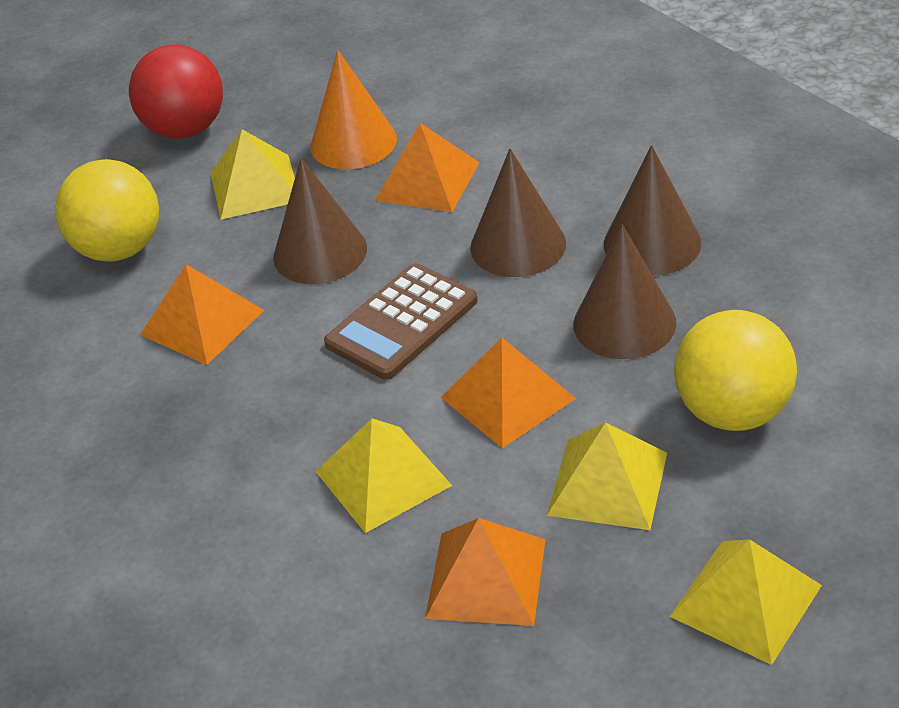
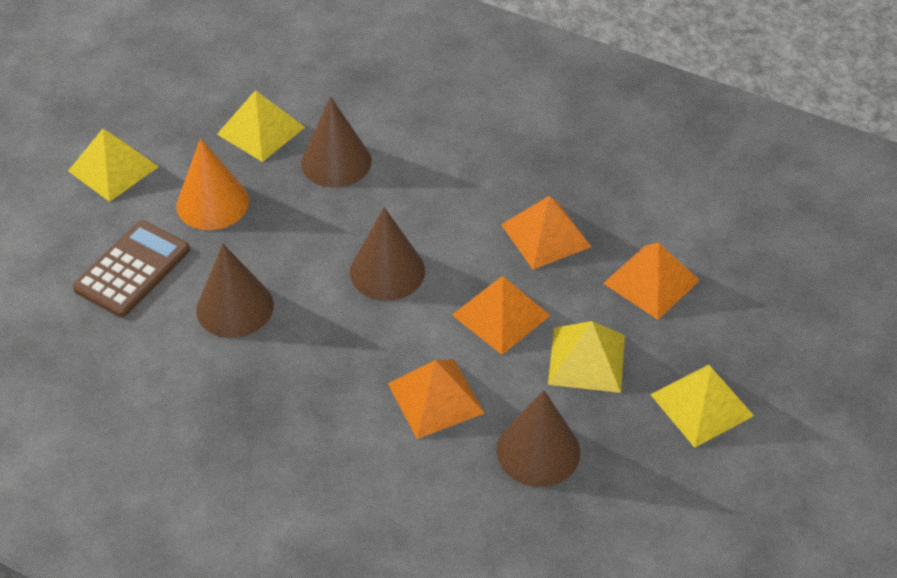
red ball: 1 -> 0
yellow ball: 2 -> 0

